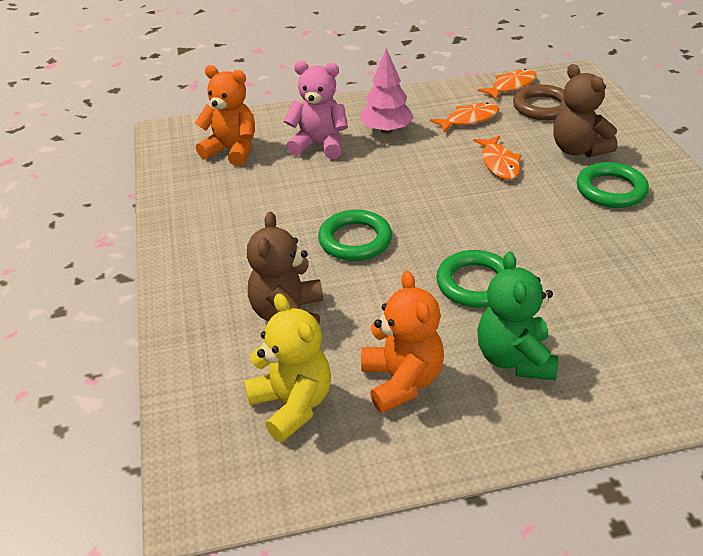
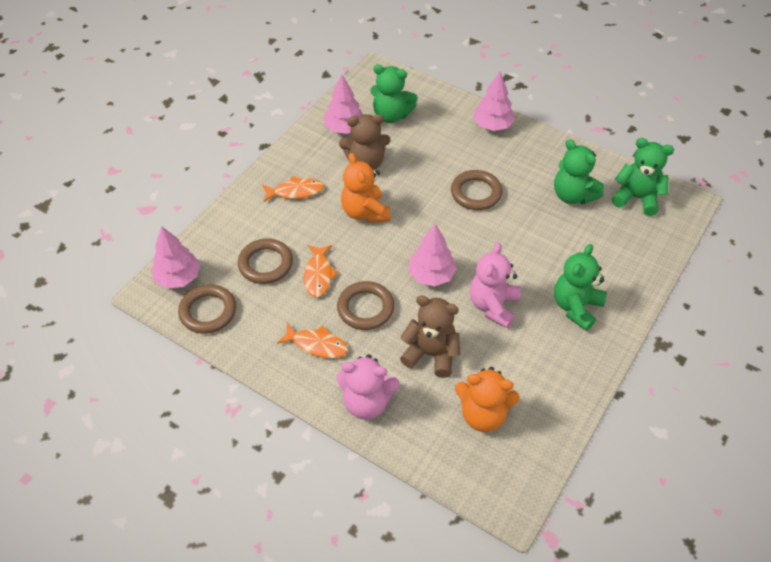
brown ring: 1 -> 4
green ring: 3 -> 0
green teddy bear: 1 -> 4
pink teddy bear: 1 -> 2
pink tree: 1 -> 4
yellow teddy bear: 1 -> 0

